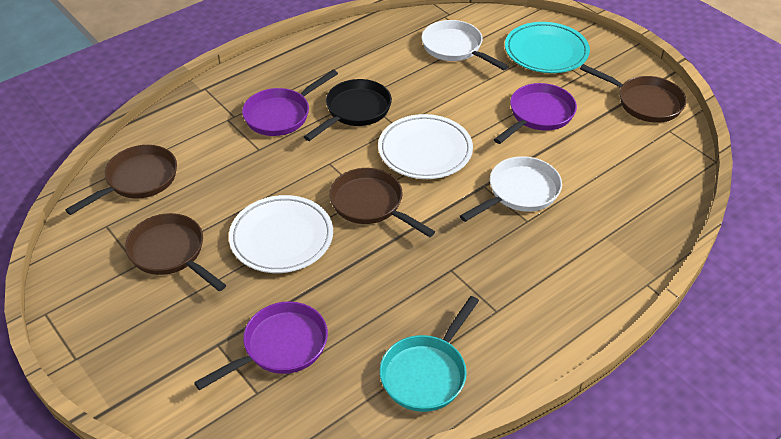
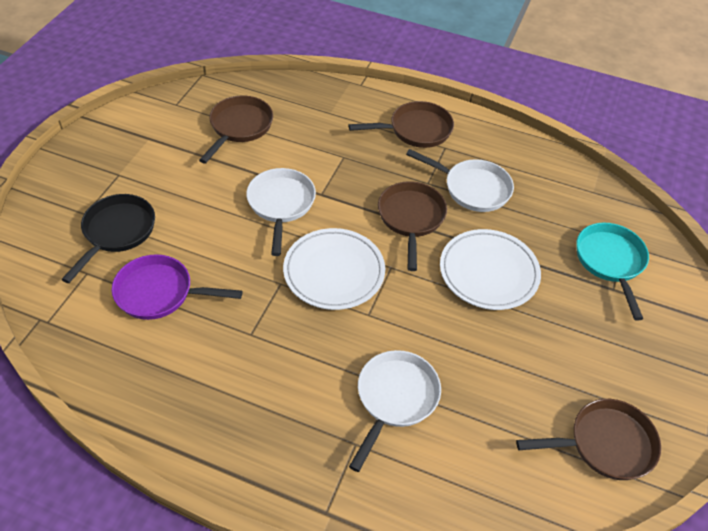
purple pan: 3 -> 1
turquoise plate: 1 -> 0
white pan: 2 -> 3

